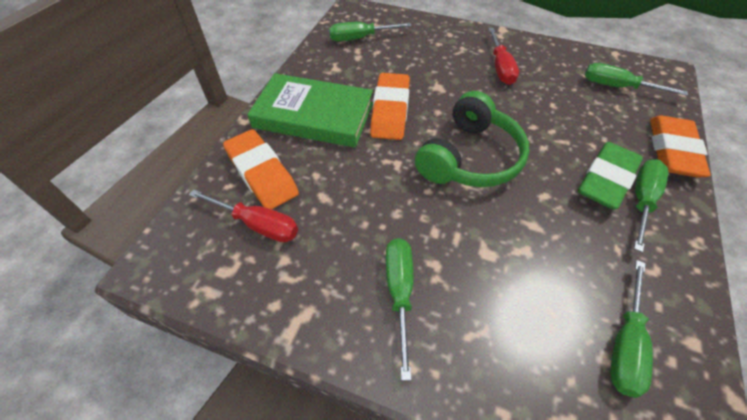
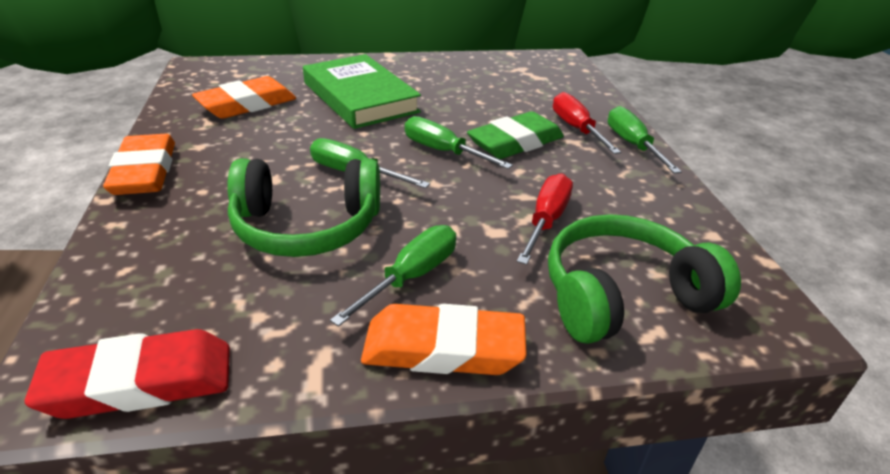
green headphones: 1 -> 2
green screwdriver: 5 -> 4
red eraser: 0 -> 1

